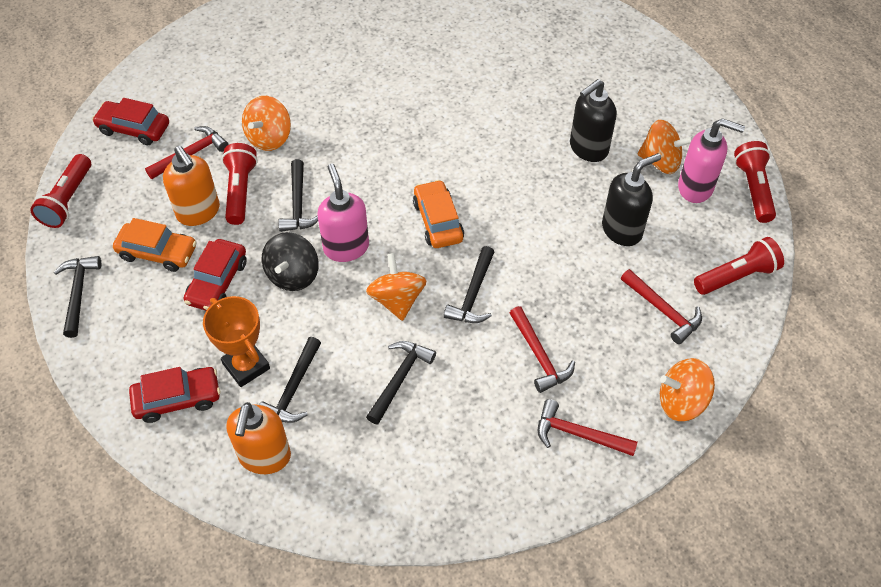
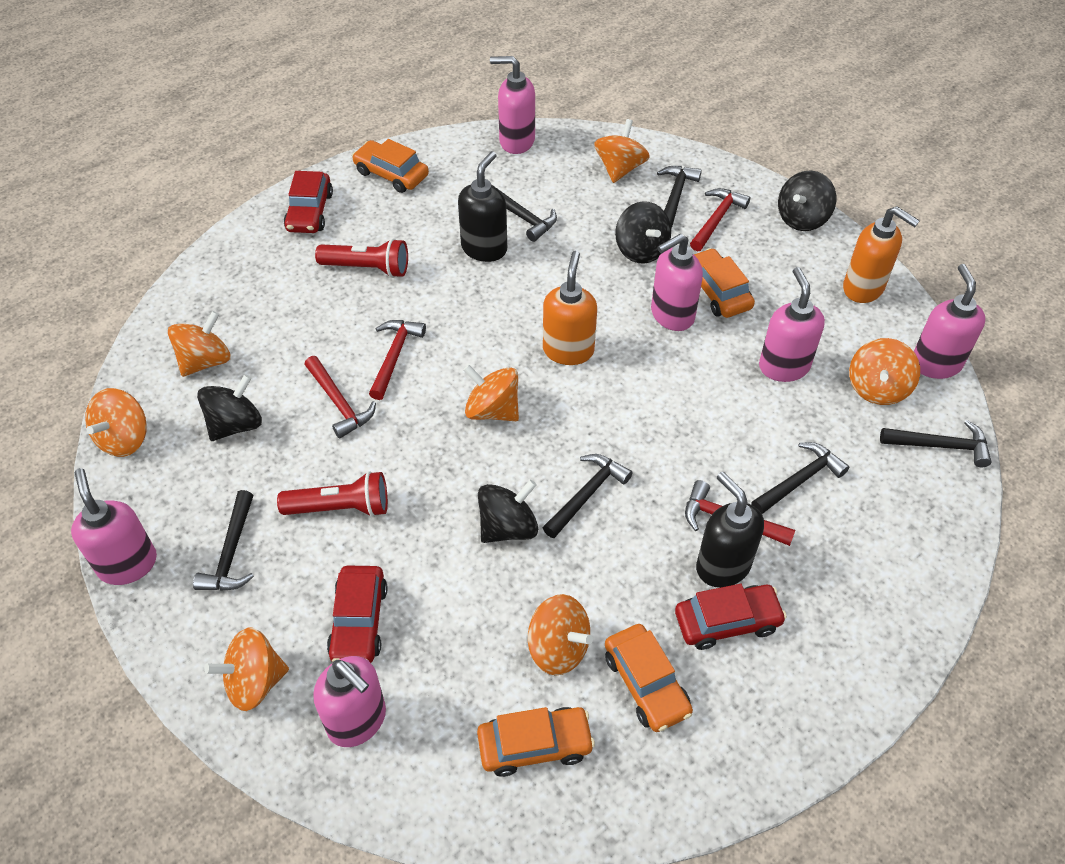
black hammer: 5 -> 6
black spinning top: 1 -> 4
orange car: 2 -> 4
orange spinning top: 4 -> 7
orange trophy: 1 -> 0
pink soap dispenser: 2 -> 6
red flashlight: 4 -> 2

